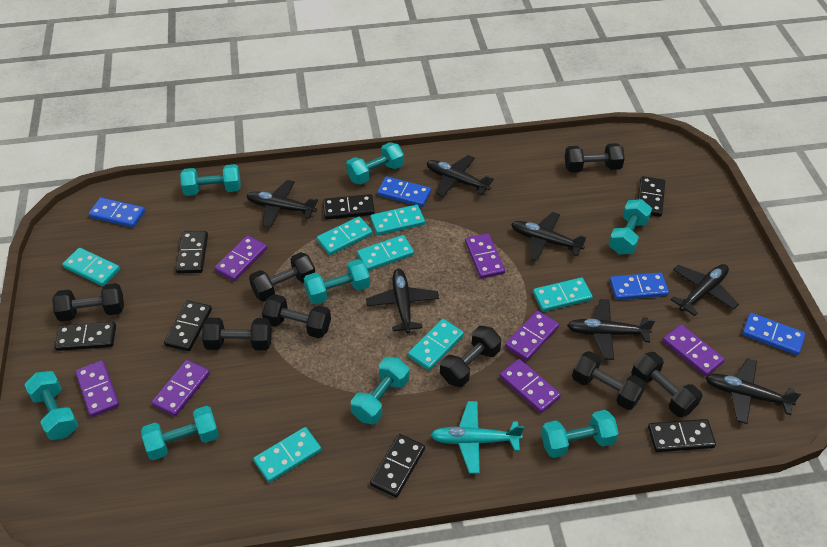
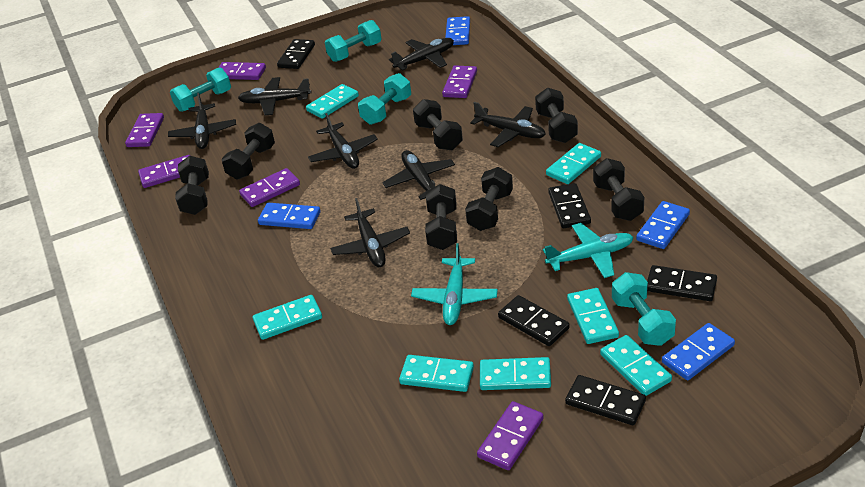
black domino: 7 -> 5
black dumbbell: 8 -> 7
purple domino: 7 -> 6
turquoise dumbbell: 8 -> 4
turquoise plane: 1 -> 2

